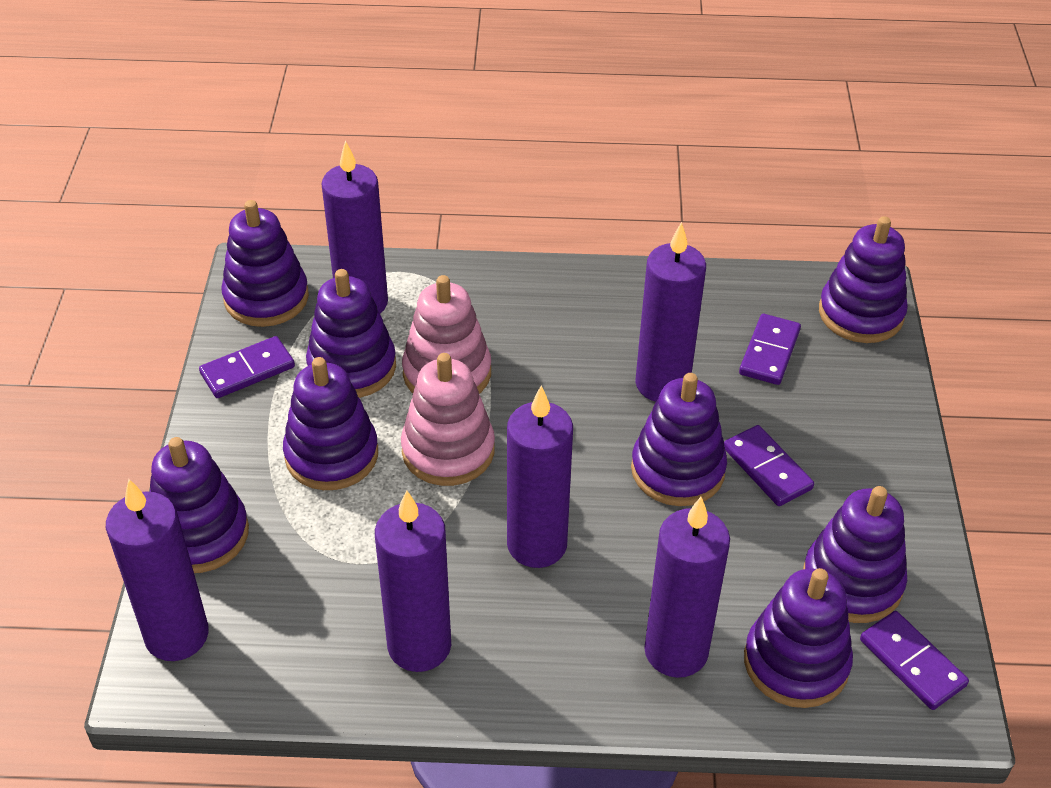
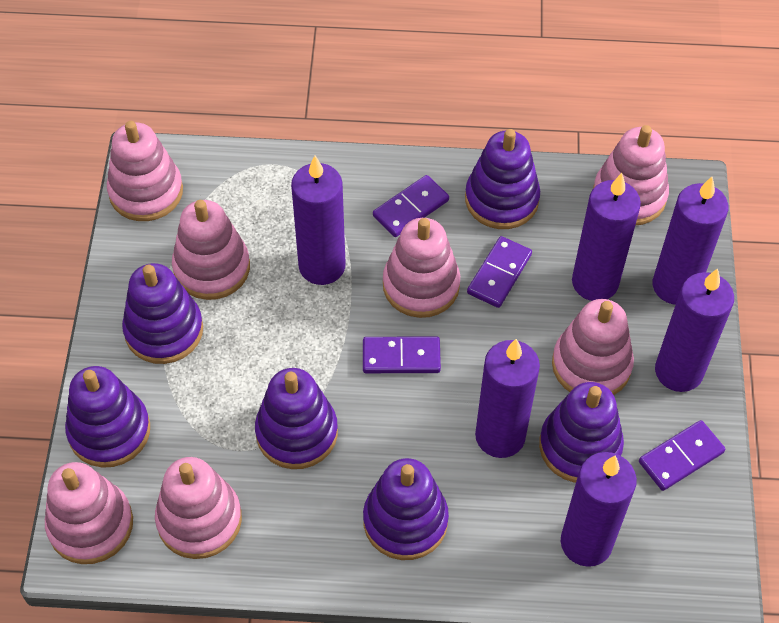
pink stacking toy: 2 -> 7
purple stacking toy: 8 -> 6

